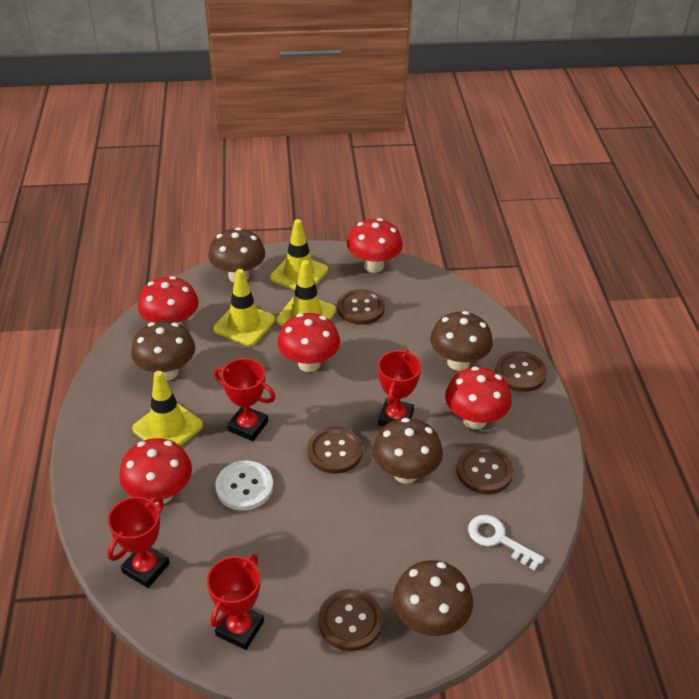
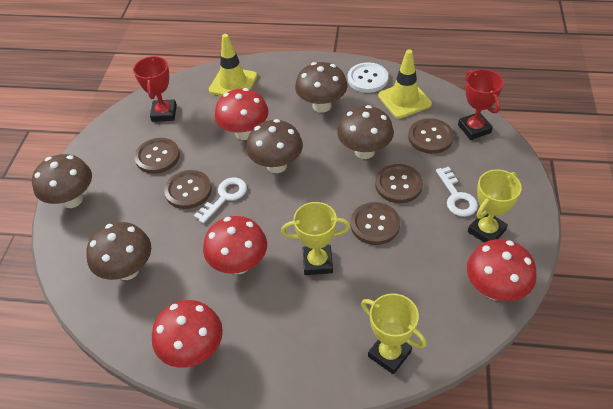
red mushroom: 5 -> 4
red trophy: 4 -> 2
white key: 1 -> 2
yellow traffic cone: 4 -> 2
yellow trophy: 0 -> 3

